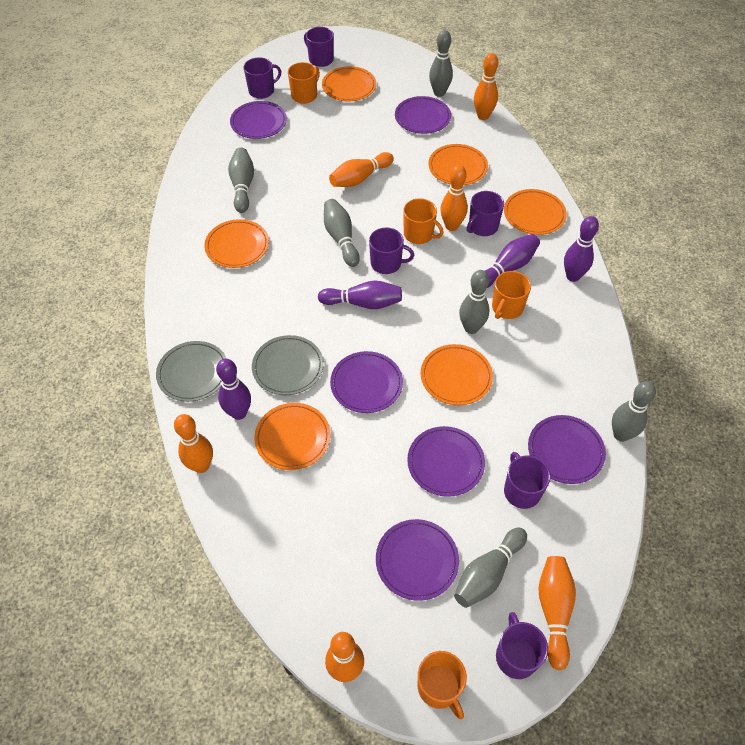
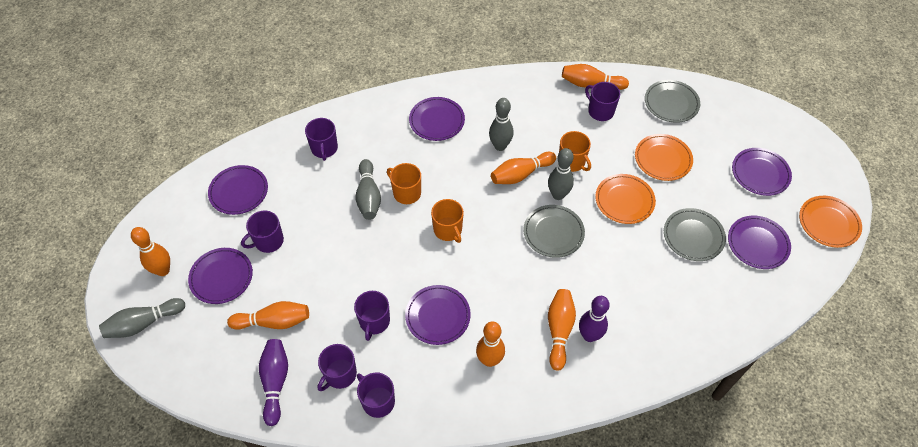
grey bowling pin: 6 -> 4
grey plate: 2 -> 3
orange mug: 4 -> 3
orange plate: 6 -> 3
purple bowling pin: 4 -> 2

